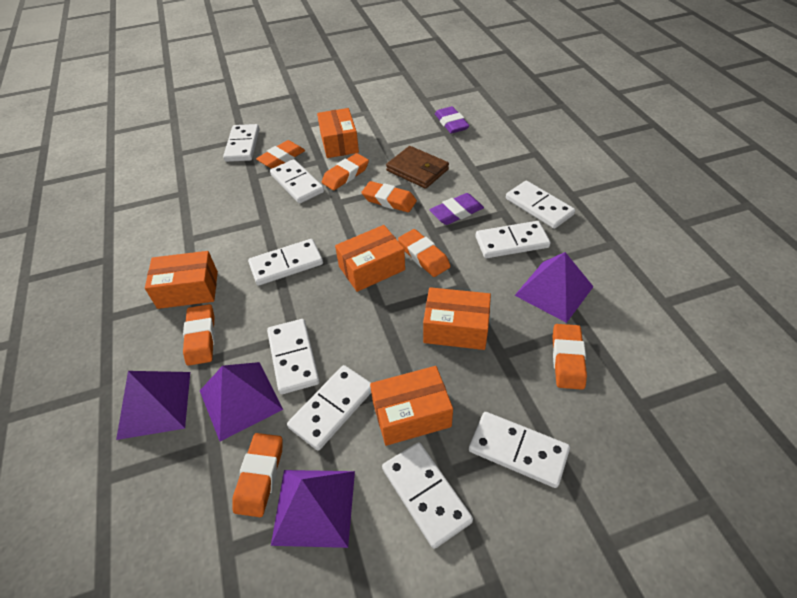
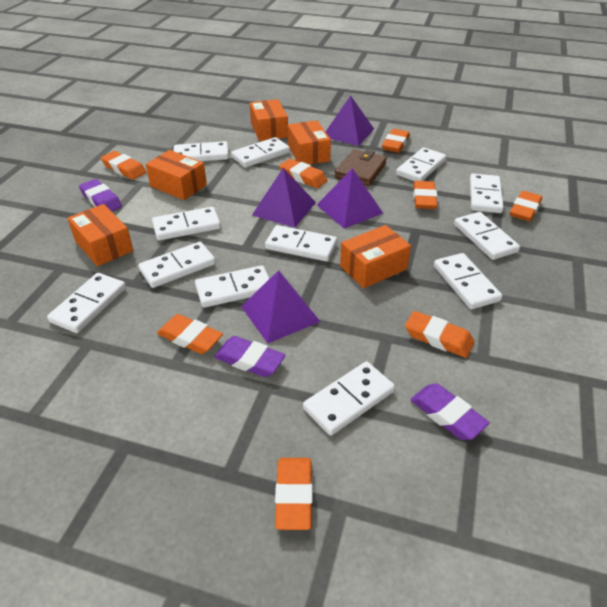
orange eraser: 7 -> 8
purple eraser: 2 -> 3
white domino: 9 -> 12

